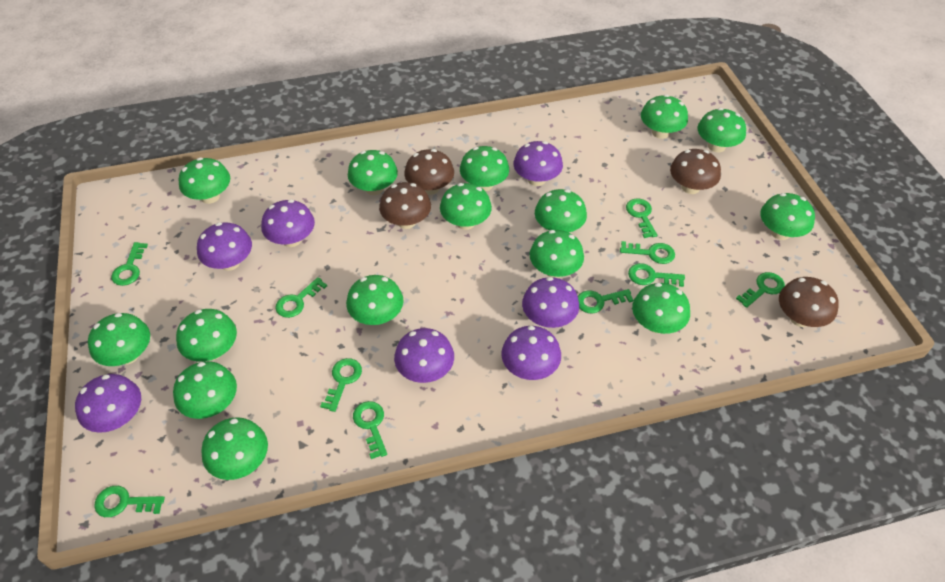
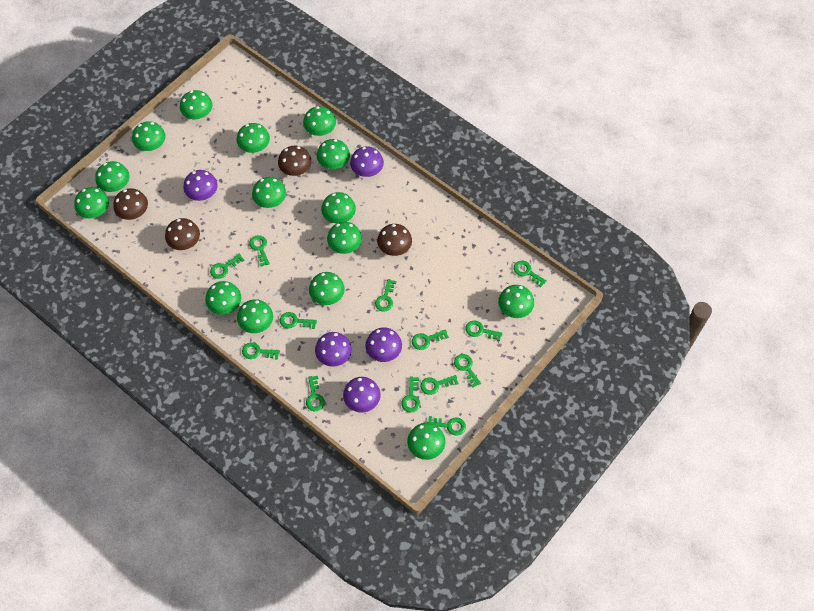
green key: 10 -> 13
purple mushroom: 7 -> 5

